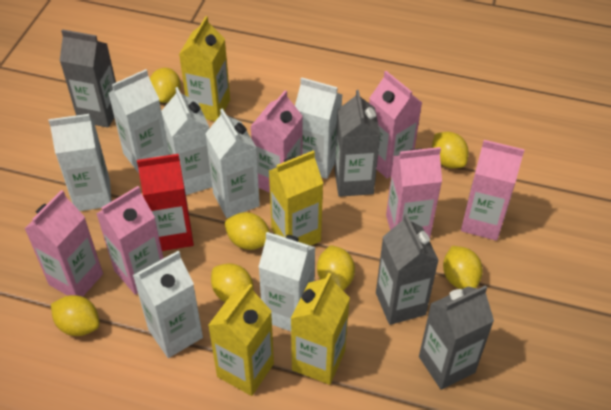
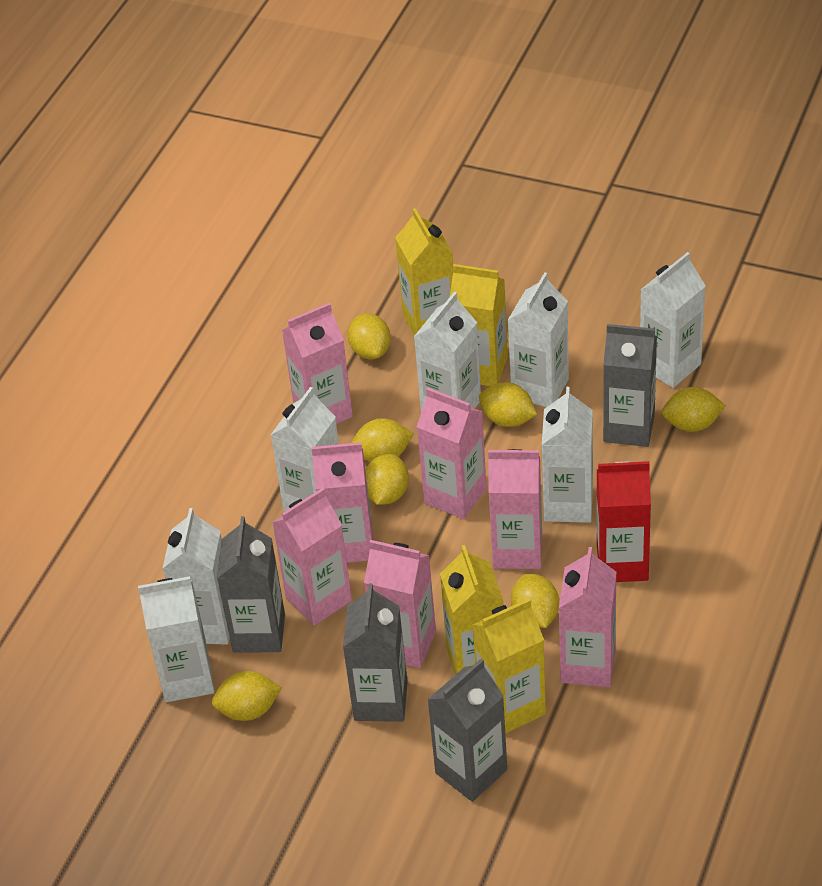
pink carton: 6 -> 7

